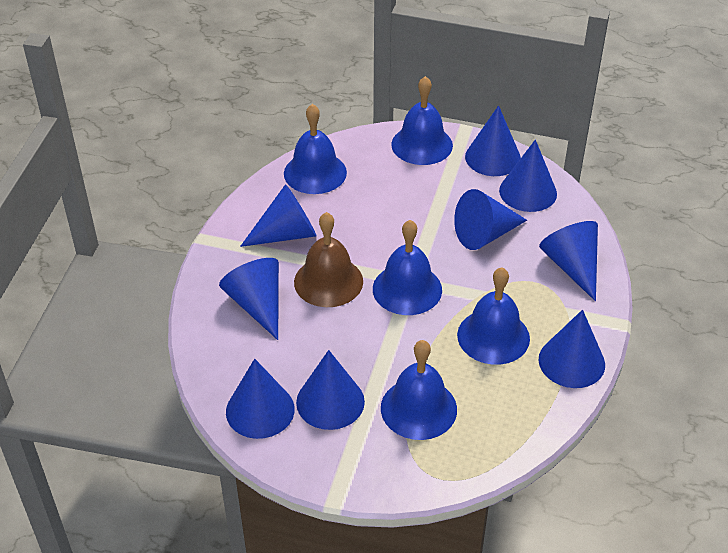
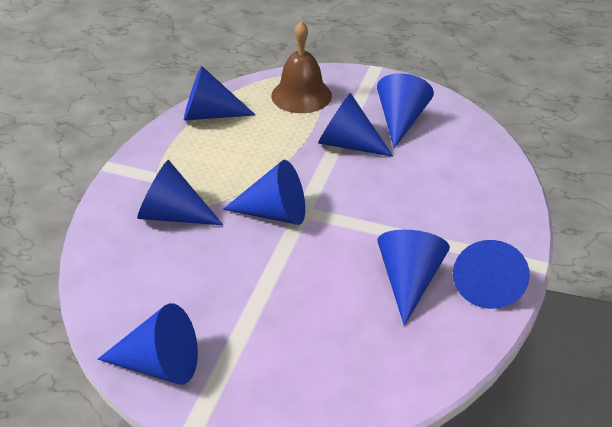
blue bell: 5 -> 0
blue cone: 9 -> 8

